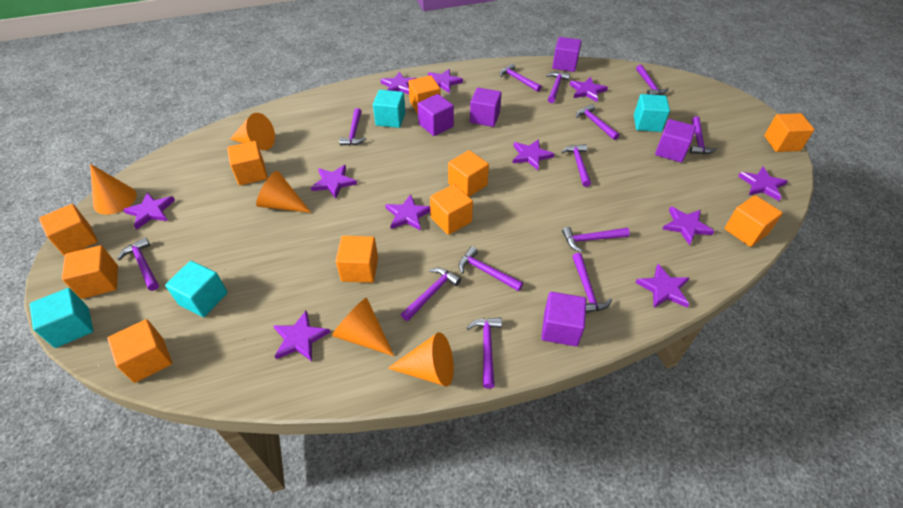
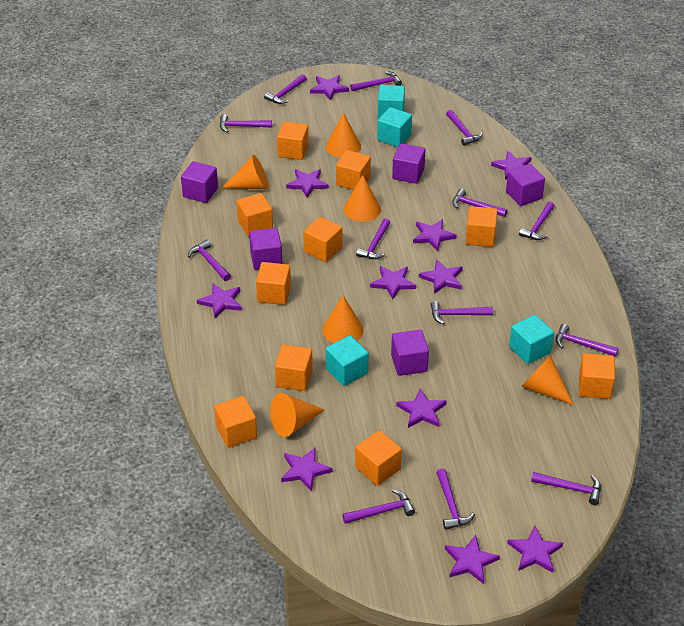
orange cone: 5 -> 6

